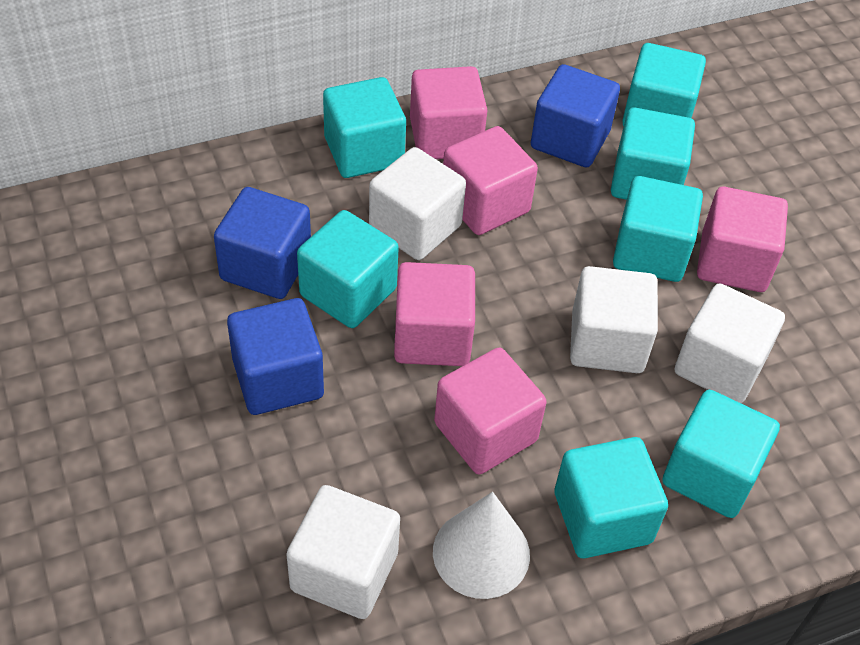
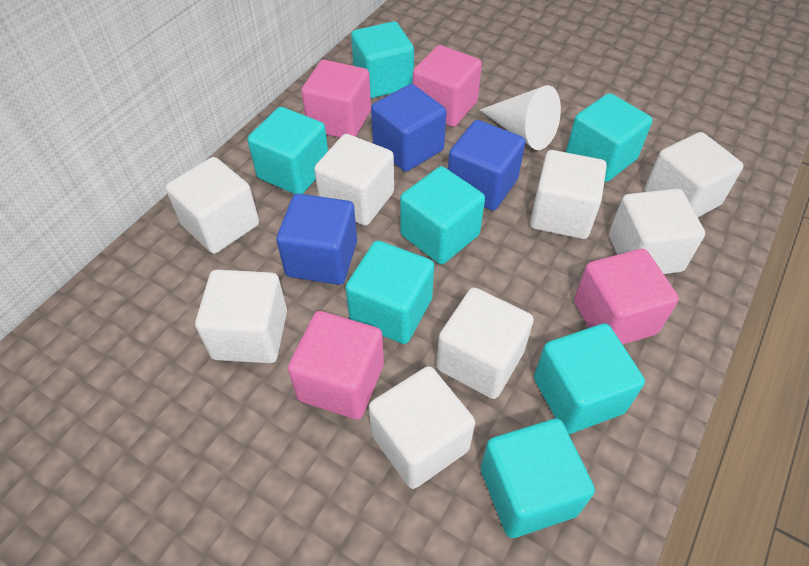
pink cube: 5 -> 4
white cube: 4 -> 8

